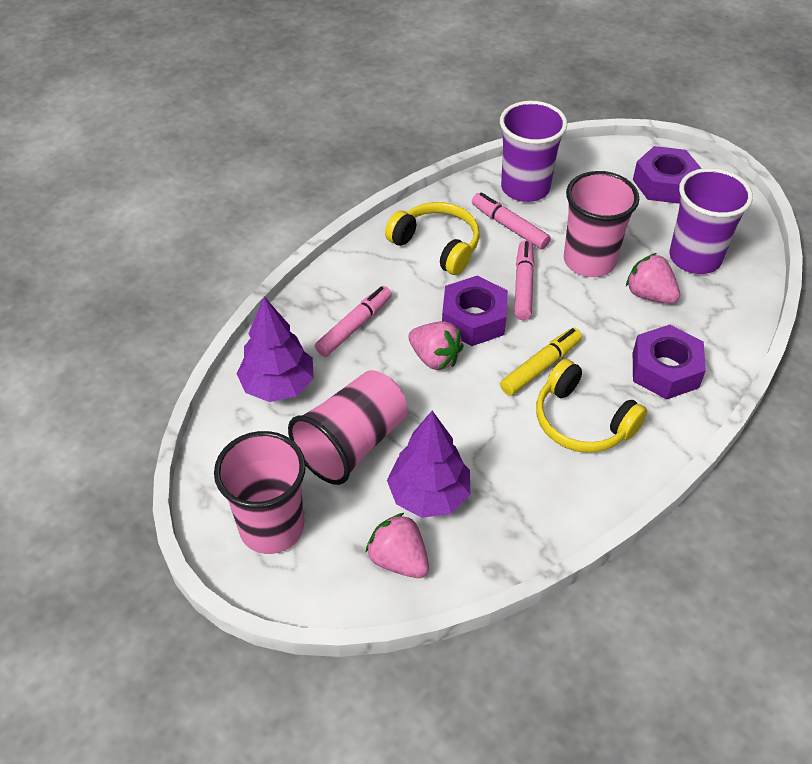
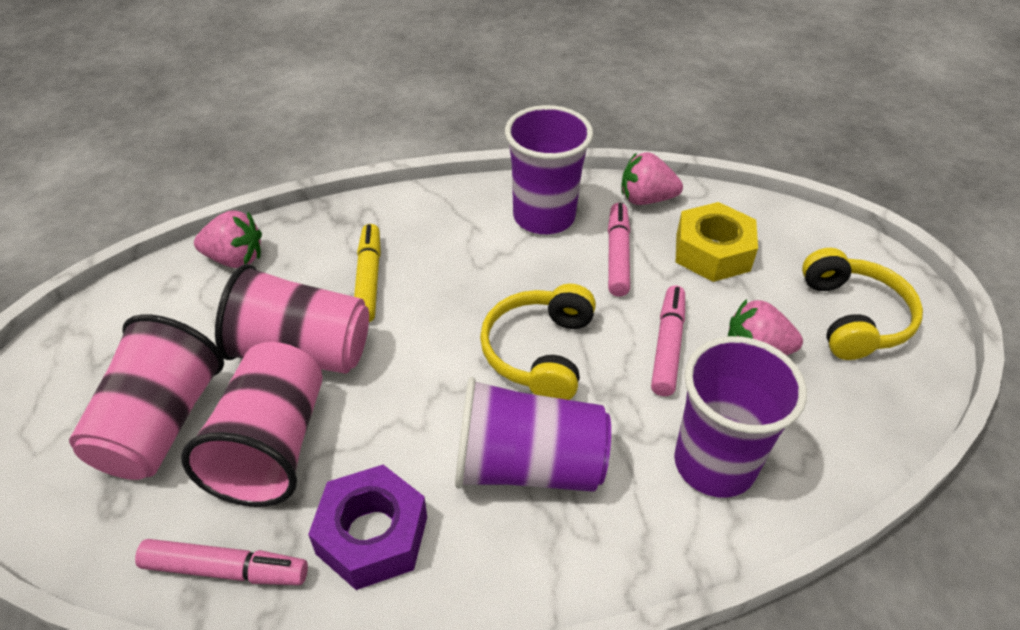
purple cup: 2 -> 3
purple nut: 3 -> 1
purple tree: 2 -> 0
yellow nut: 0 -> 1

